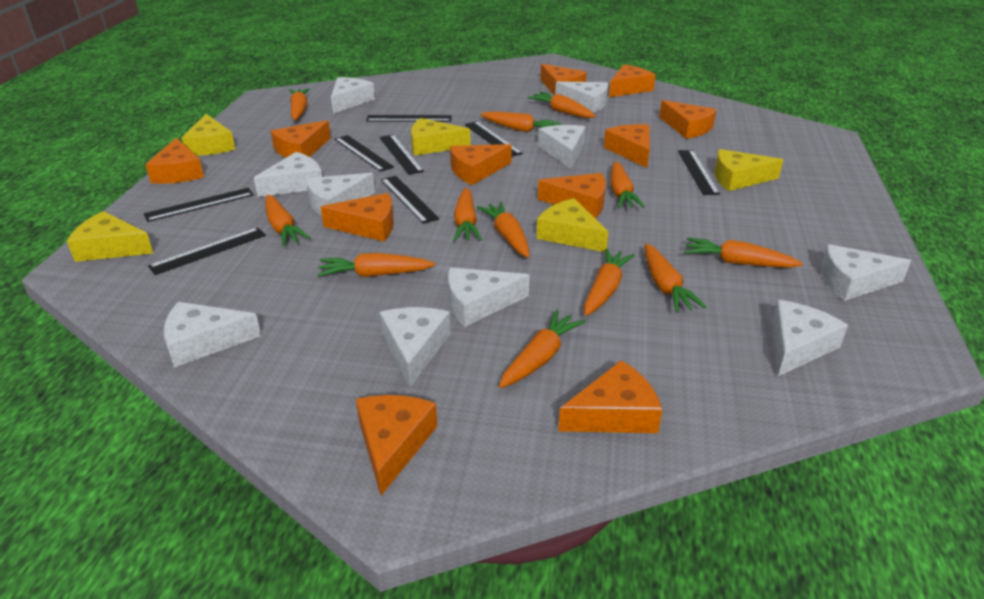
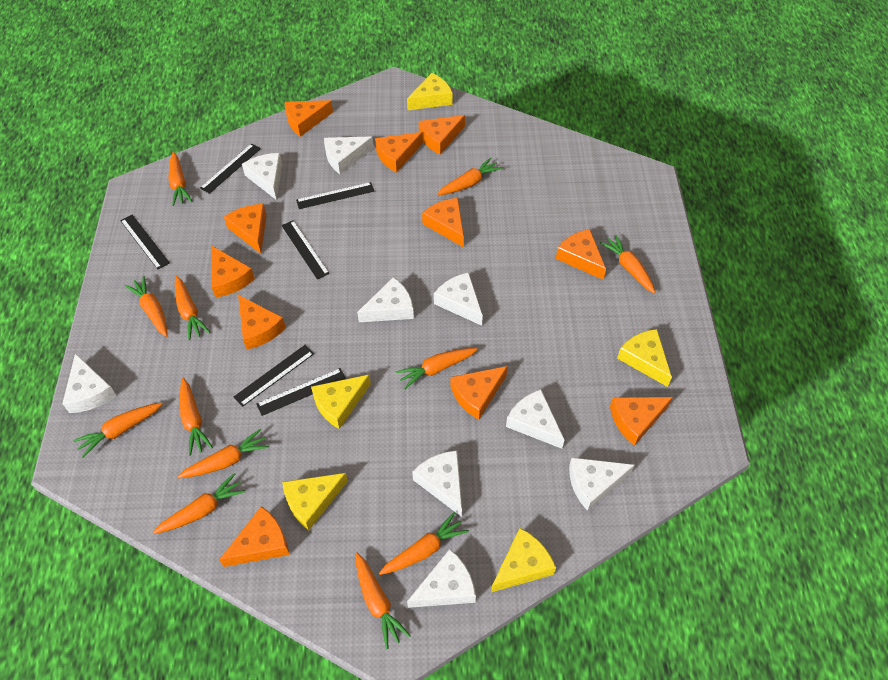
black ruler: 8 -> 6
white cheese: 10 -> 9

